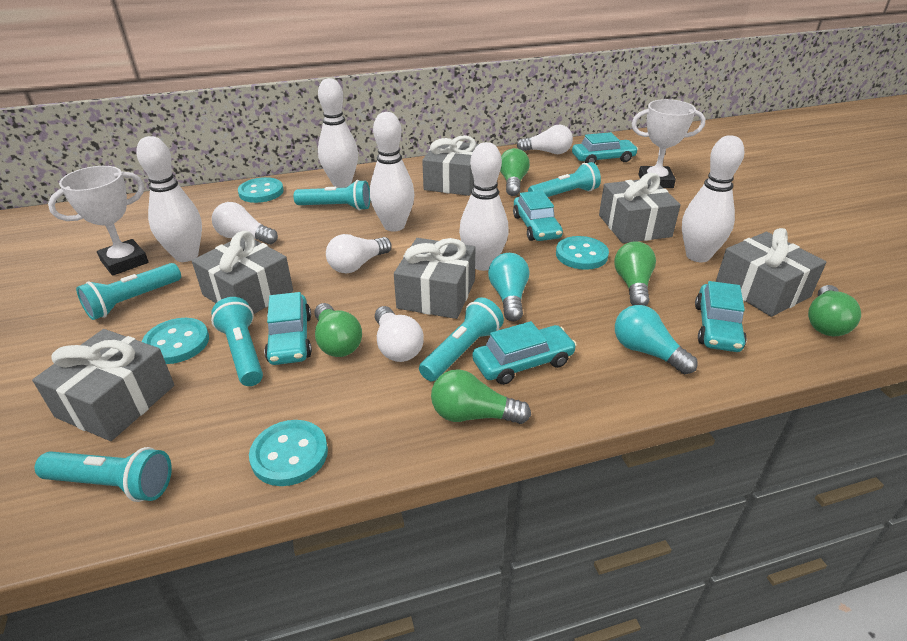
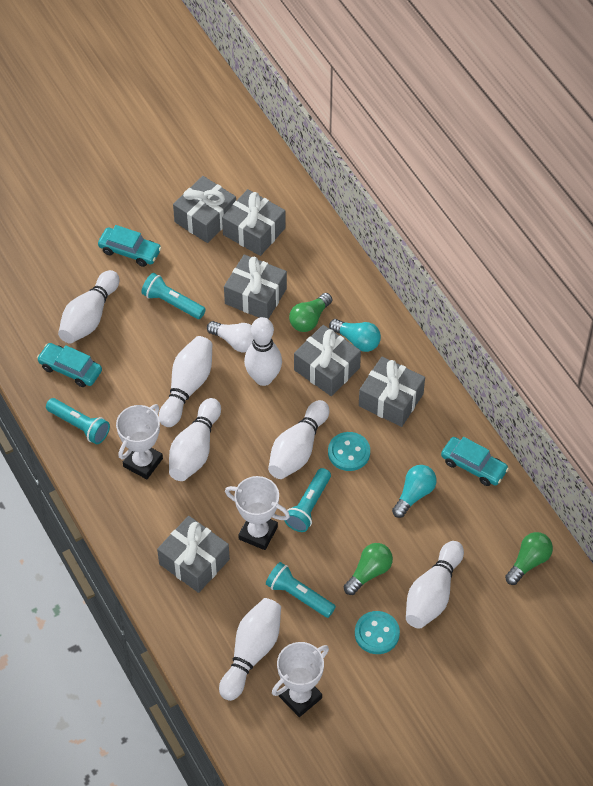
green light bulb: 5 -> 3
turquoise button: 4 -> 2
turquoise car: 5 -> 3
turquoise flashlight: 6 -> 4
white bowling pin: 5 -> 7
white light bulb: 4 -> 1
white trophy: 2 -> 3

